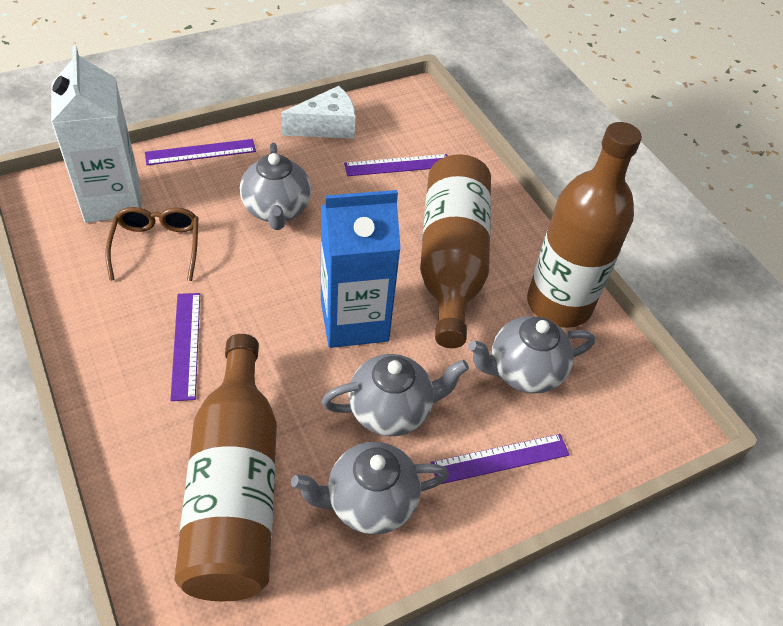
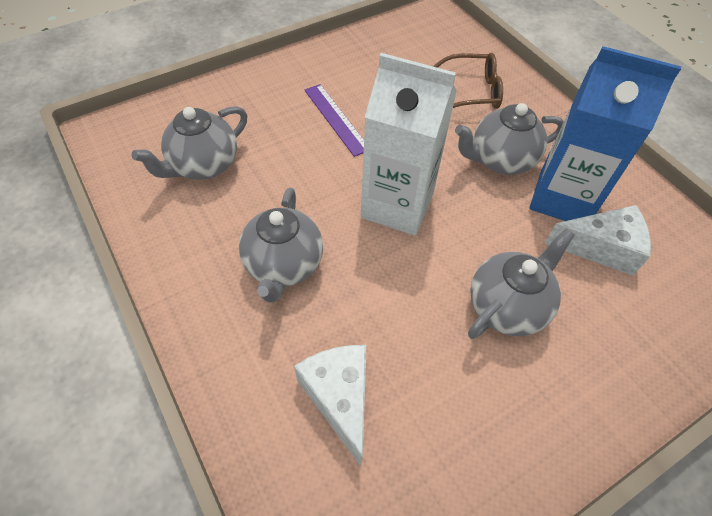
brown bottle: 3 -> 0
purple ruler: 4 -> 1
white cheese: 1 -> 2

